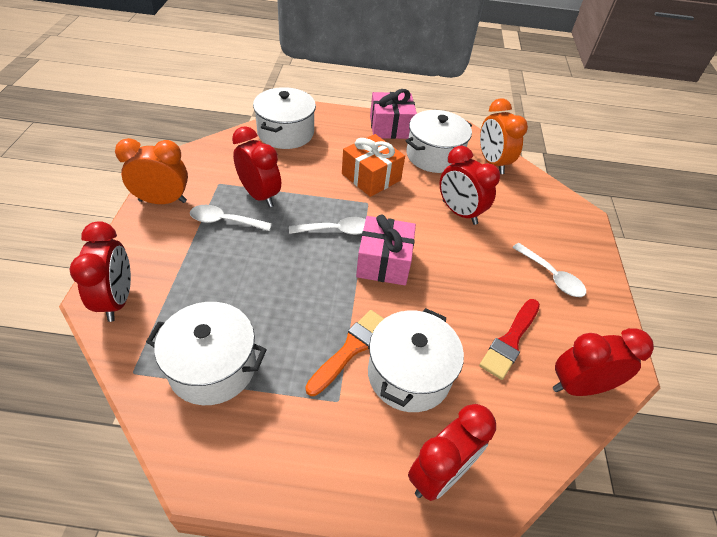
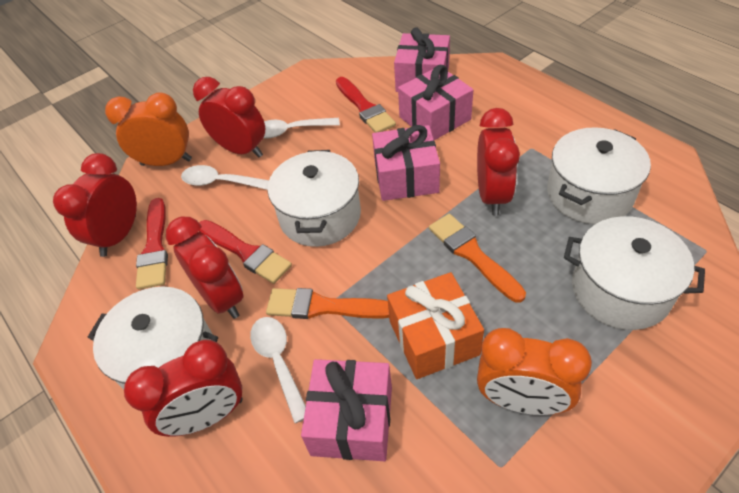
orange brush: 1 -> 2
pink gift: 2 -> 4
red brush: 1 -> 3

